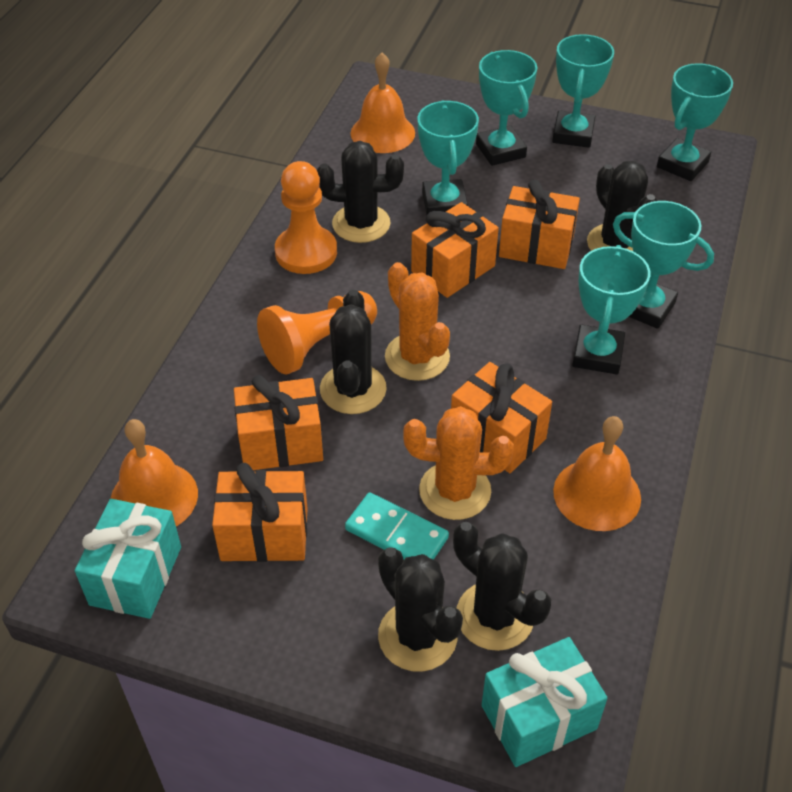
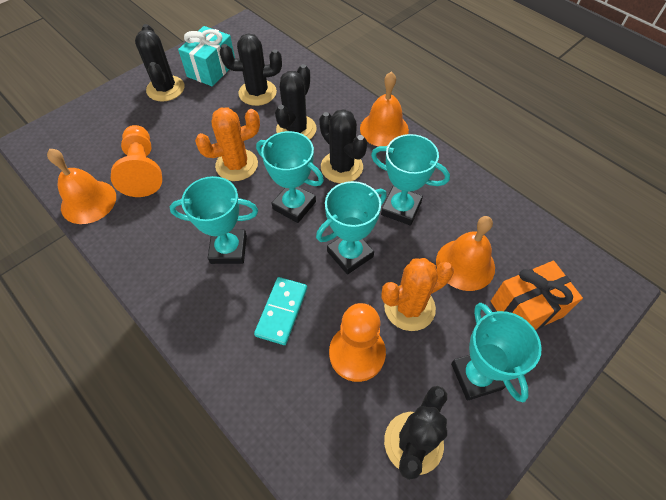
orange gift: 5 -> 1
turquoise gift: 2 -> 1
turquoise trophy: 6 -> 5

